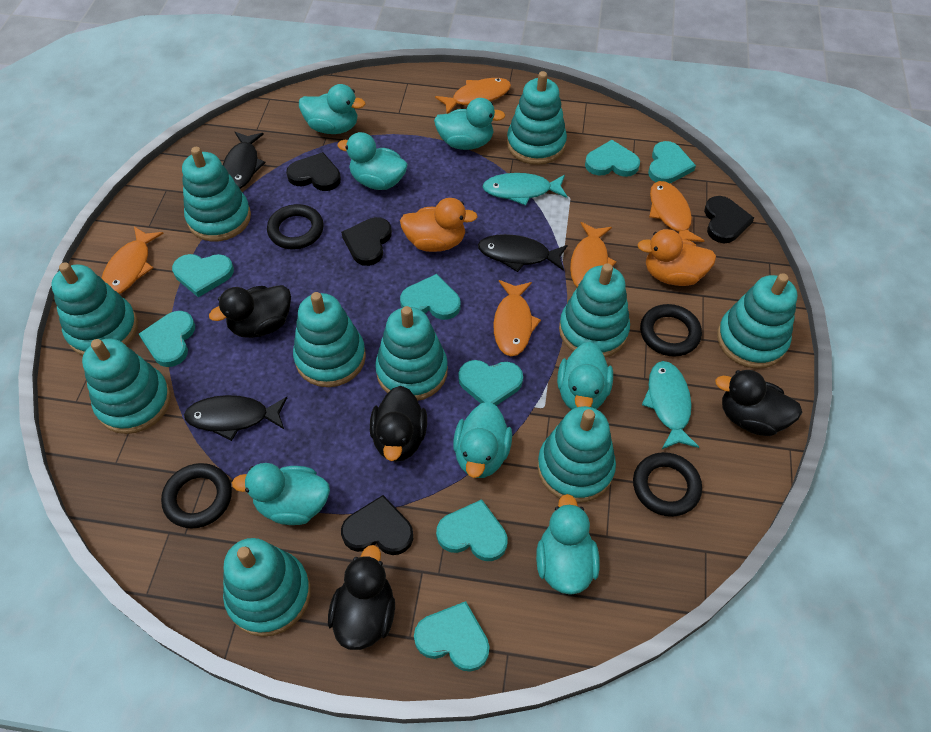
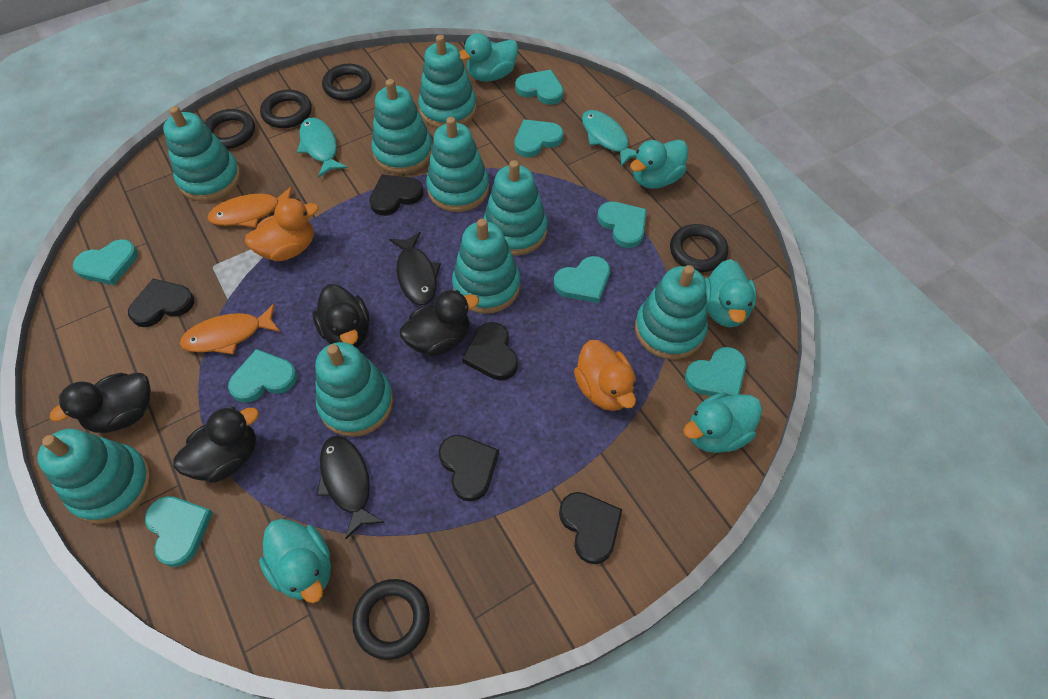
black fish: 3 -> 2
black heart: 4 -> 5
black ring: 4 -> 5
orange fish: 5 -> 2
turquoise duck: 7 -> 5
turquoise stacking toy: 10 -> 9

